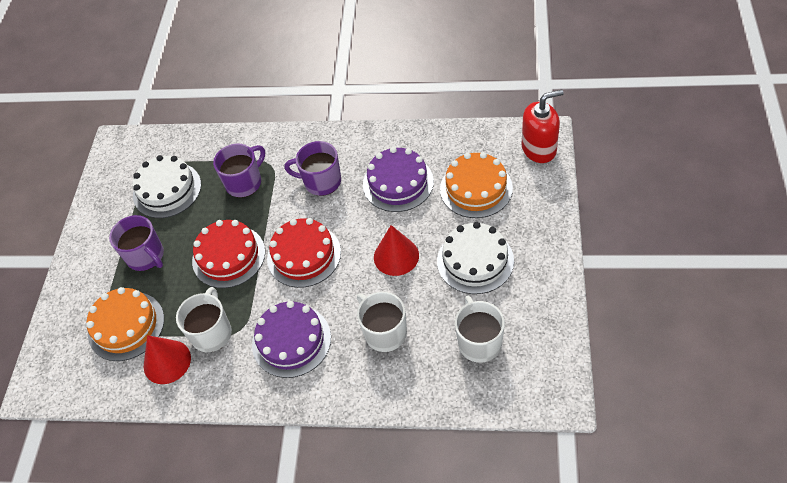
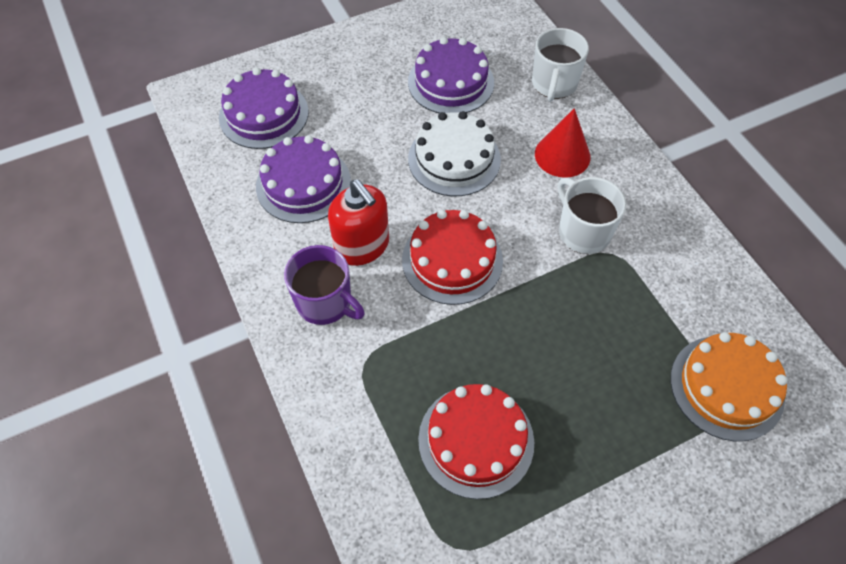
orange cake: 2 -> 1
purple cake: 2 -> 3
purple mug: 3 -> 1
red cone: 2 -> 1
white cake: 2 -> 1
white mug: 3 -> 2

